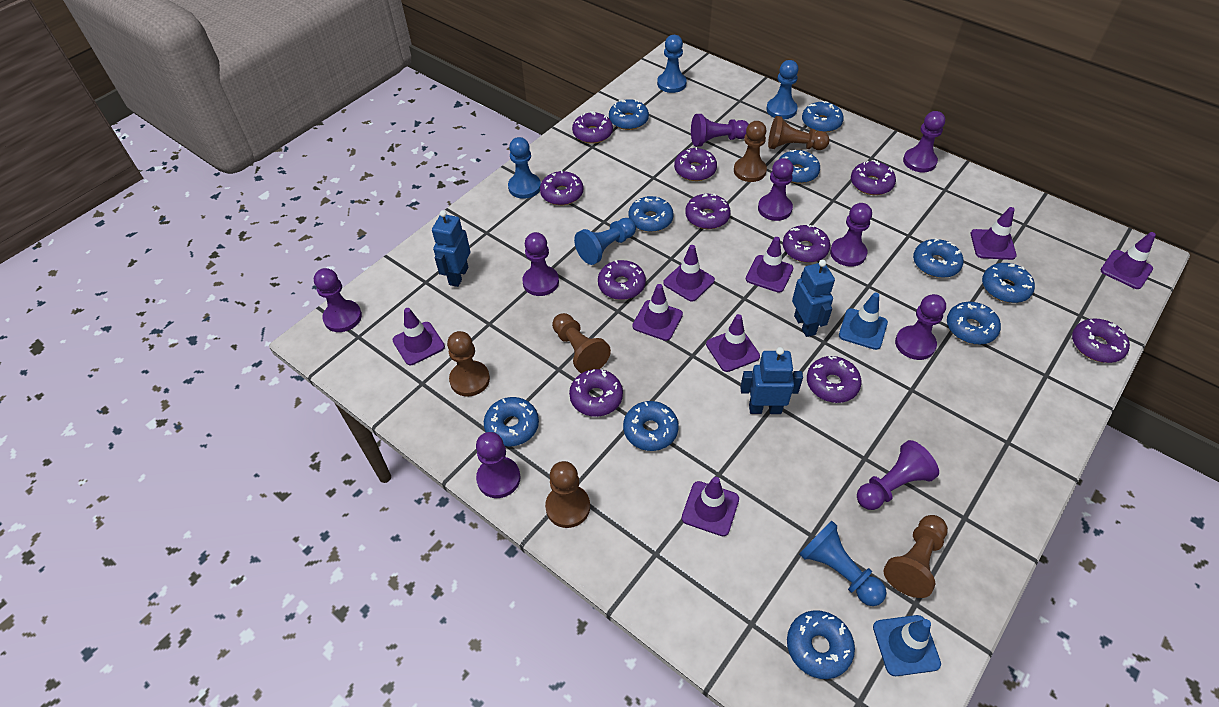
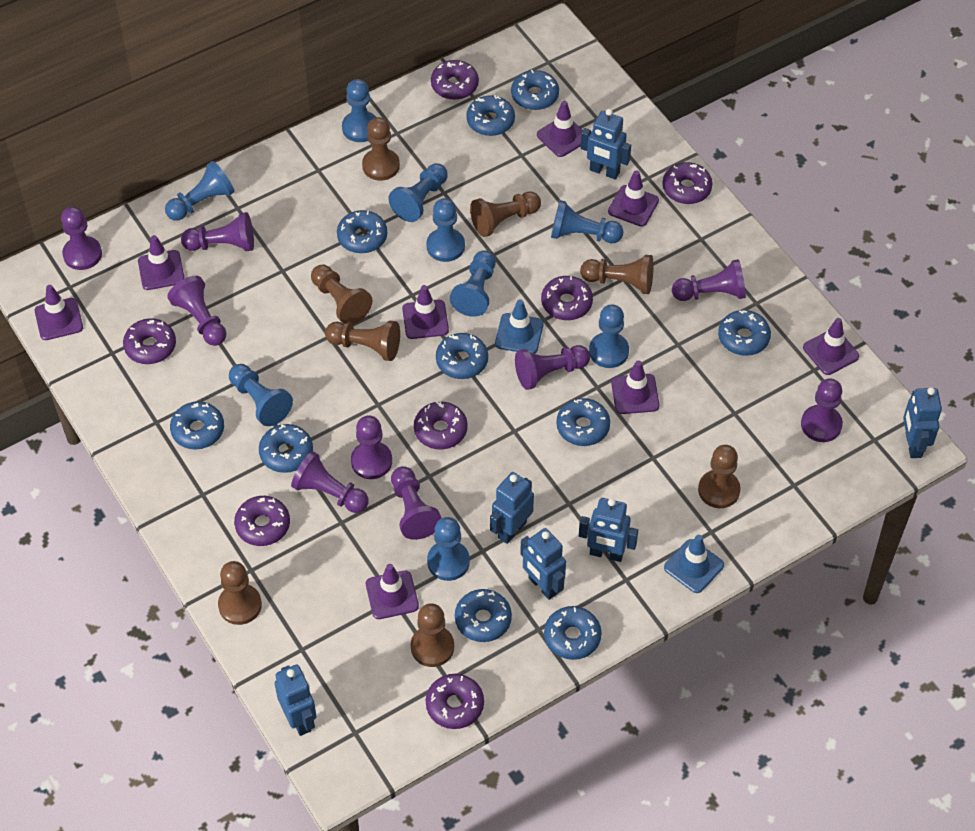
blue pawn: 5 -> 9
blue robot: 3 -> 6
brown pawn: 6 -> 8
purple donut: 10 -> 7

